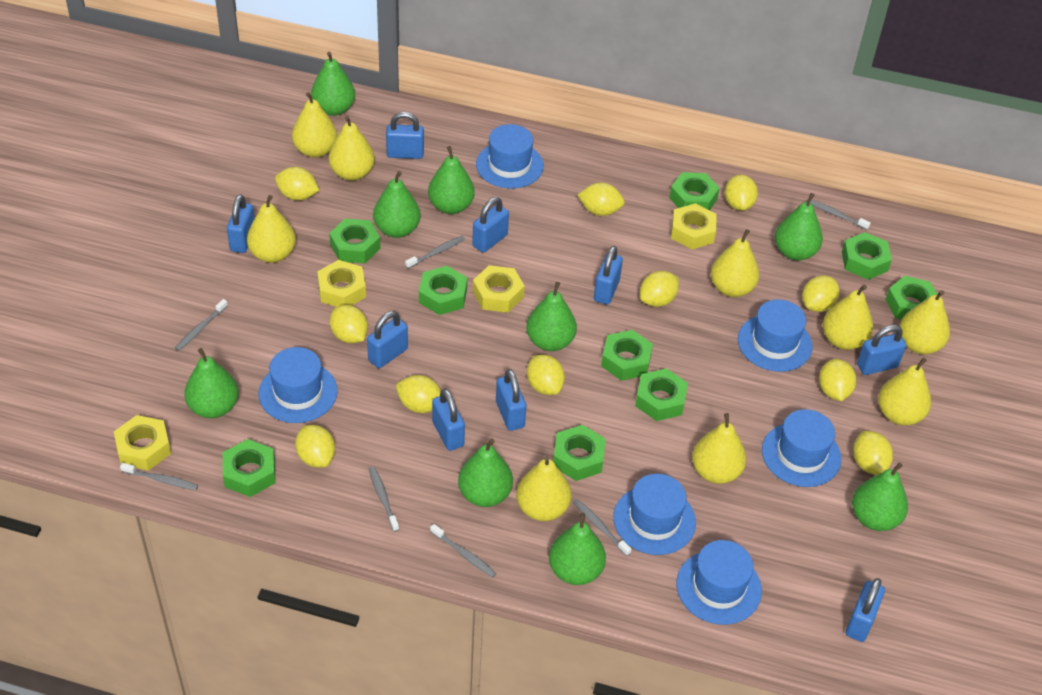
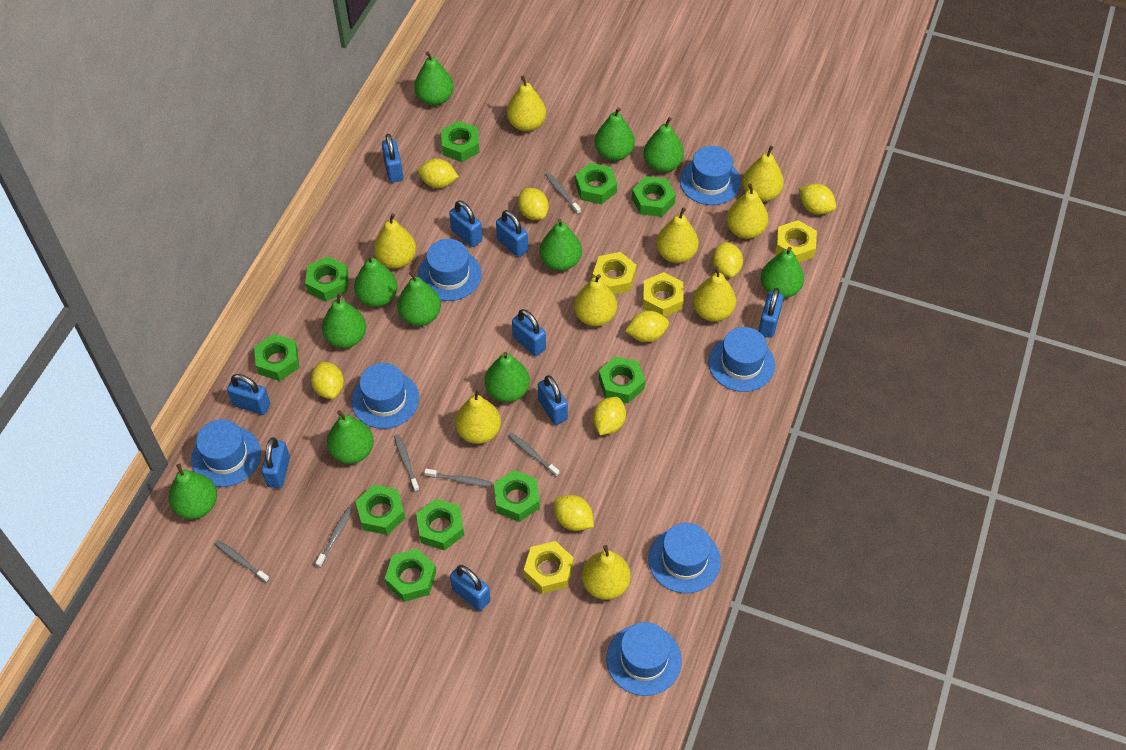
blue hat: 6 -> 7
green nut: 9 -> 10
green pear: 9 -> 11
grey toothbrush: 7 -> 6
yellow lemon: 11 -> 8

